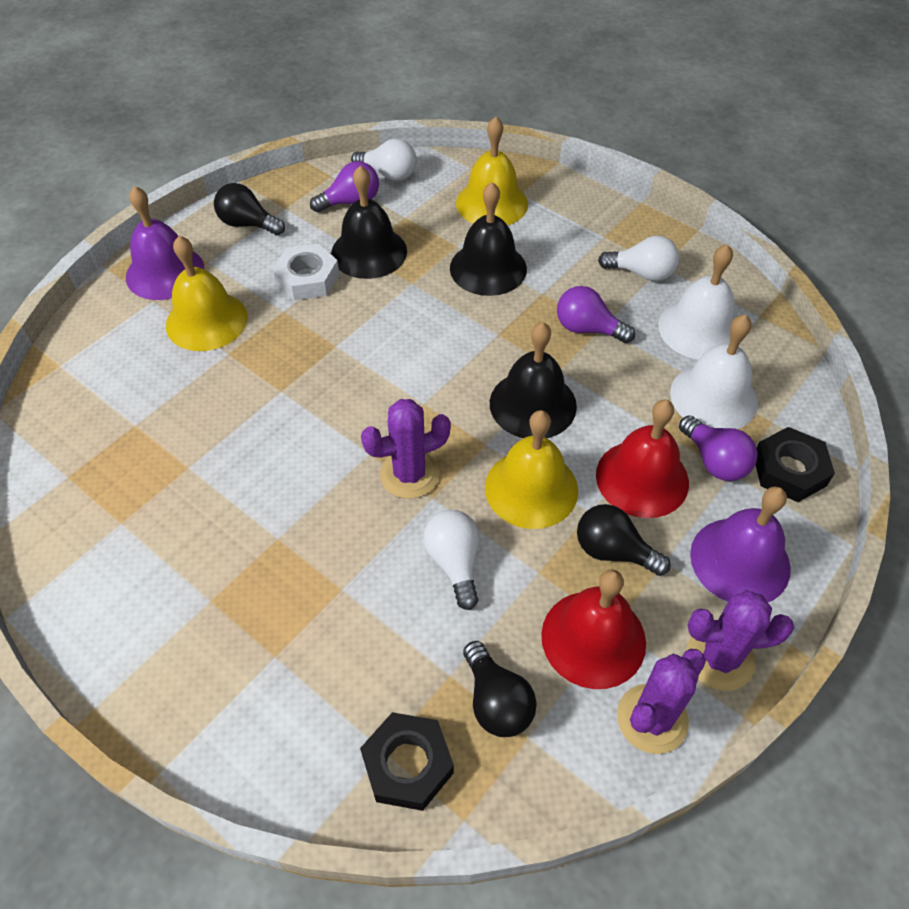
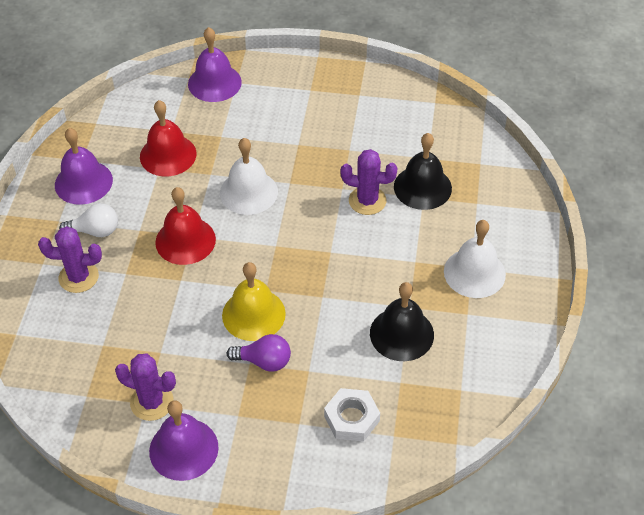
black bell: 3 -> 2
black light bulb: 3 -> 0
black nut: 2 -> 0
purple bell: 2 -> 3
purple light bulb: 3 -> 1
white light bulb: 3 -> 1
yellow bell: 3 -> 1

